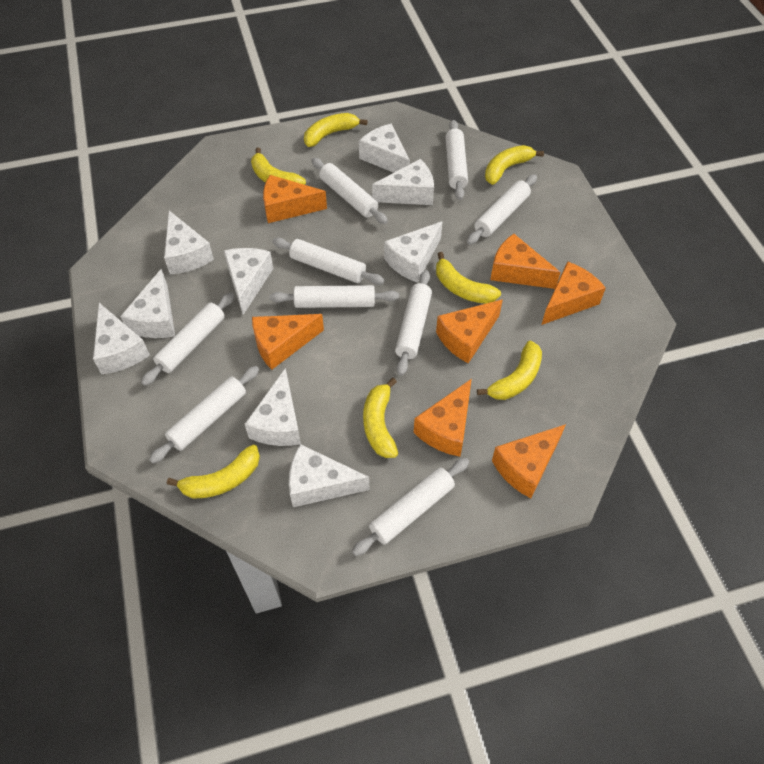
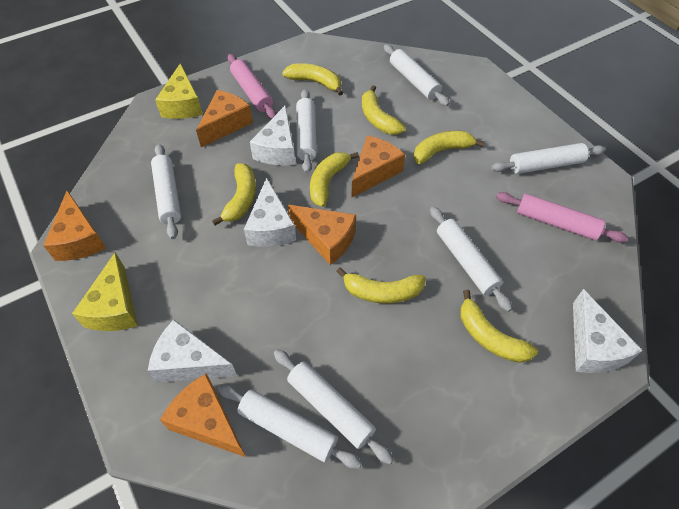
orange cheese: 7 -> 5
pink rolling pin: 0 -> 2
white cheese: 9 -> 4
white rolling pin: 9 -> 7
yellow cheese: 0 -> 2

